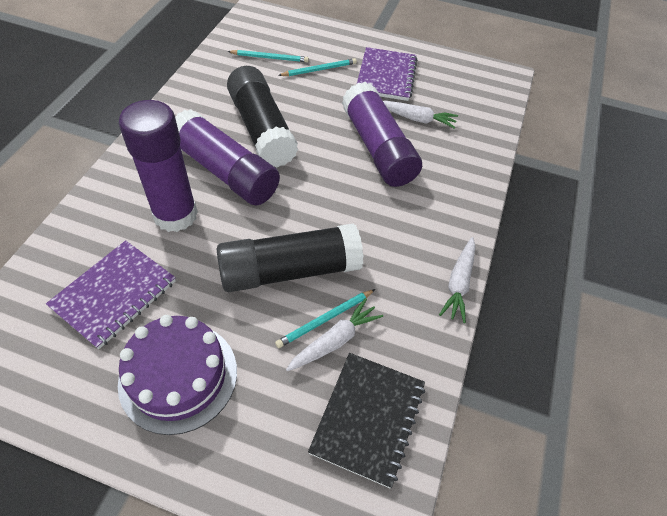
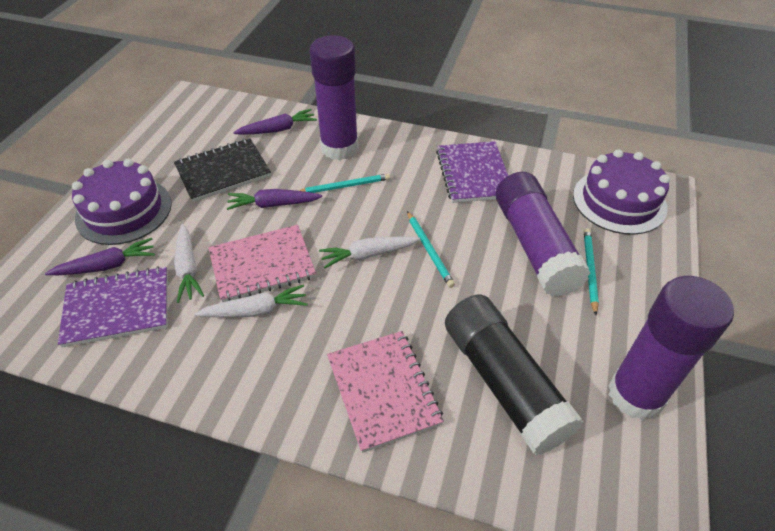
black glue stick: 2 -> 1
pink notebook: 0 -> 2
purple cake: 1 -> 2
purple carrot: 0 -> 3

